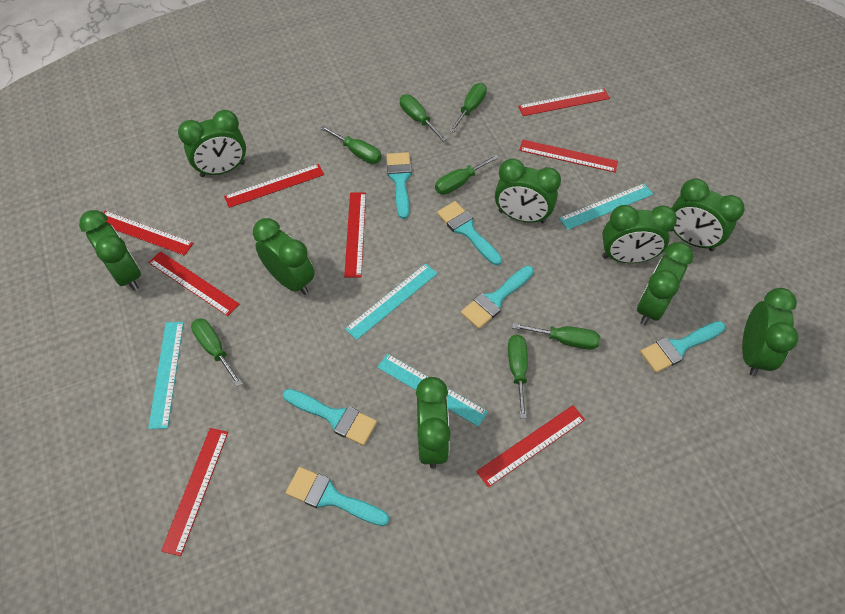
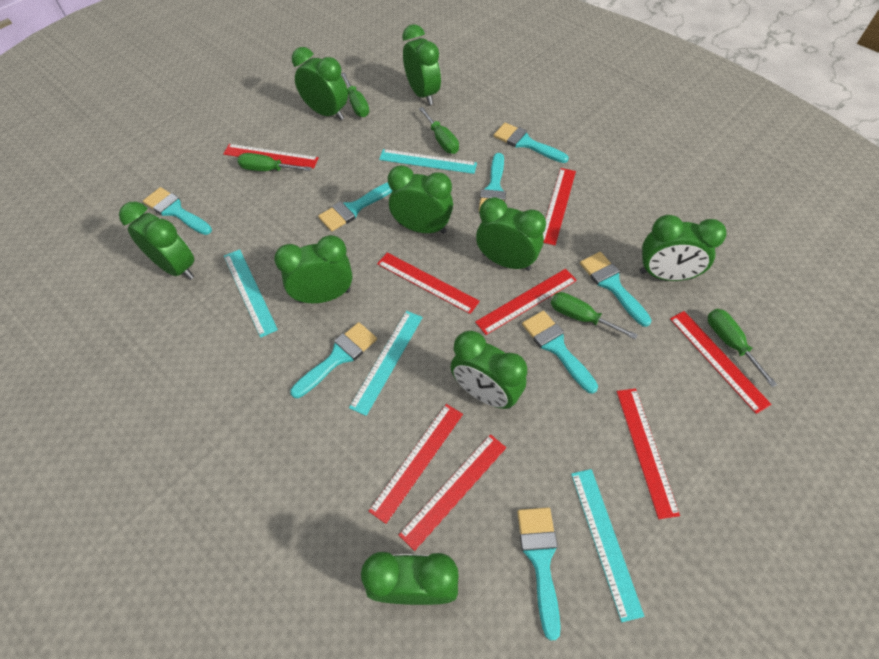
green screwdriver: 7 -> 5
turquoise brush: 6 -> 8

